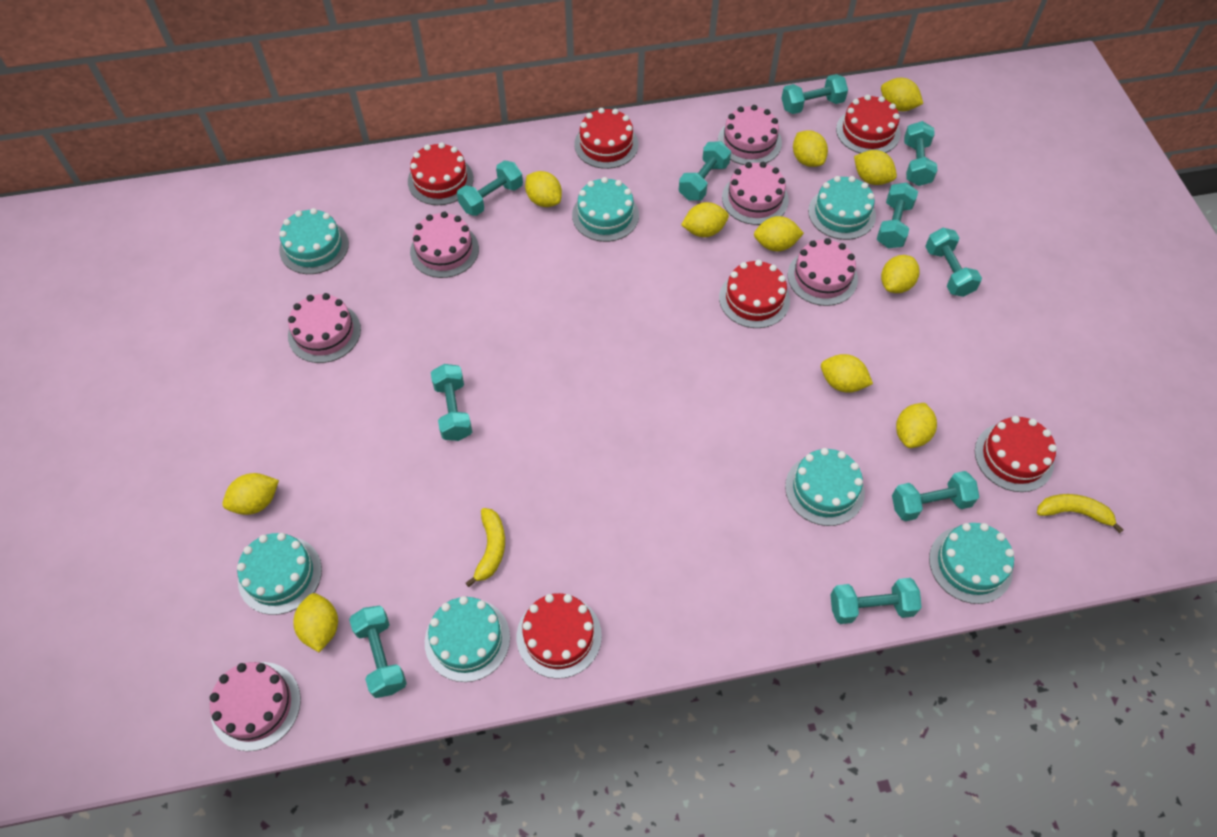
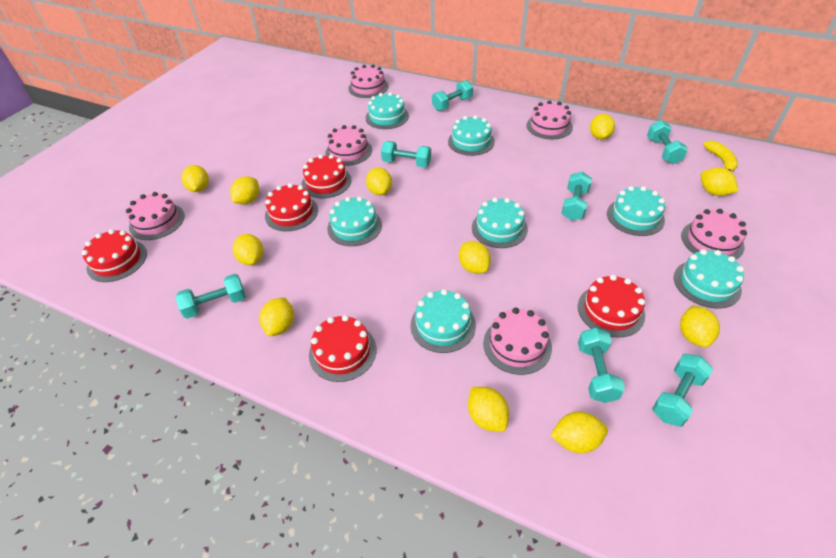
red cake: 6 -> 5
turquoise dumbbell: 10 -> 7
yellow banana: 2 -> 1

